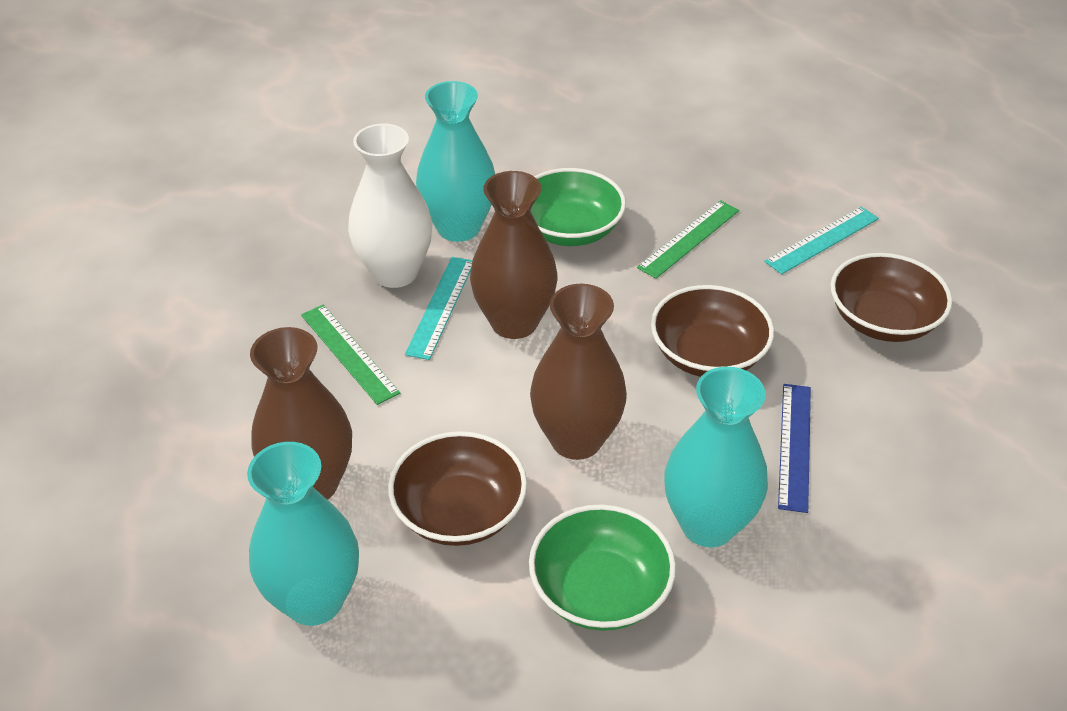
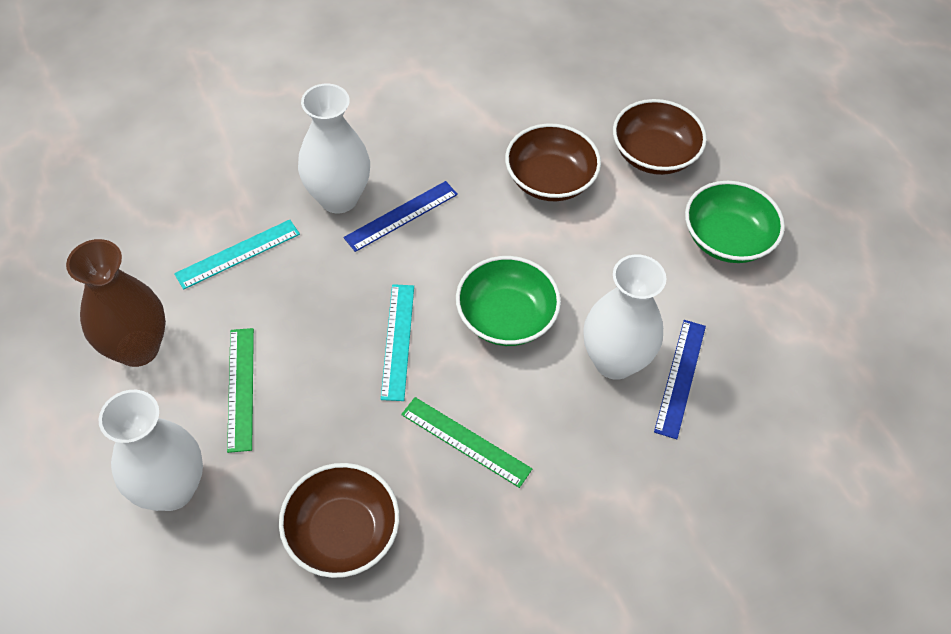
blue ruler: 1 -> 2
brown vase: 3 -> 1
turquoise vase: 3 -> 0
white vase: 1 -> 3

